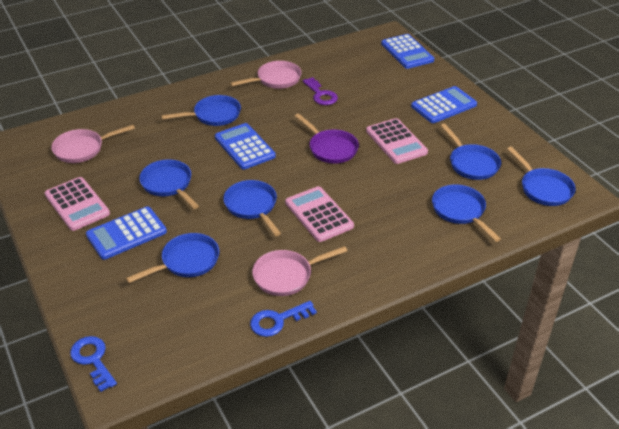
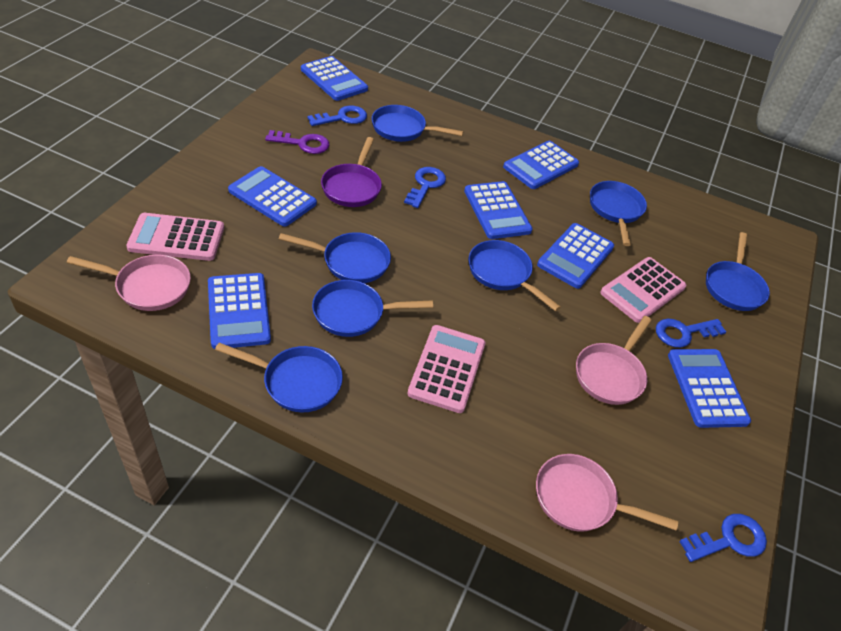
blue calculator: 4 -> 7
blue key: 2 -> 4

